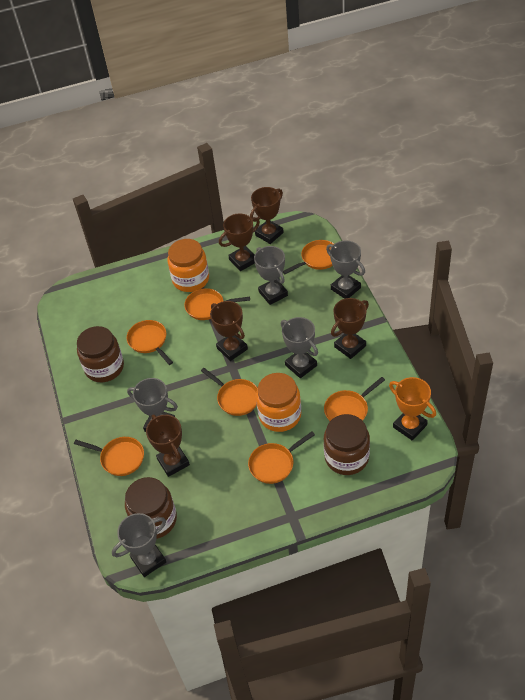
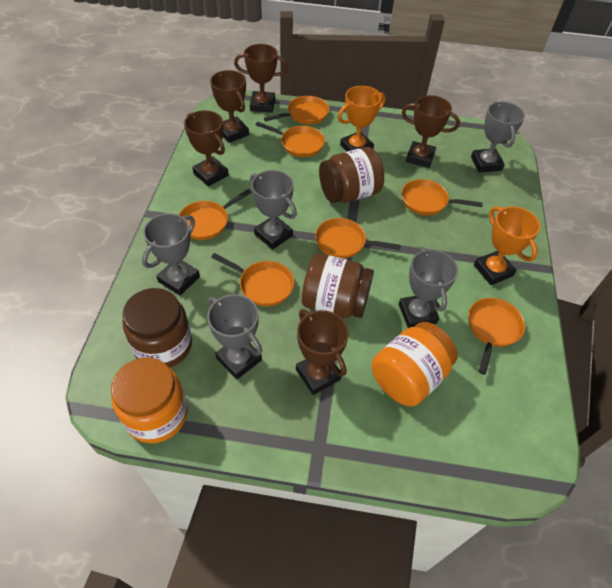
orange trophy: 1 -> 2

